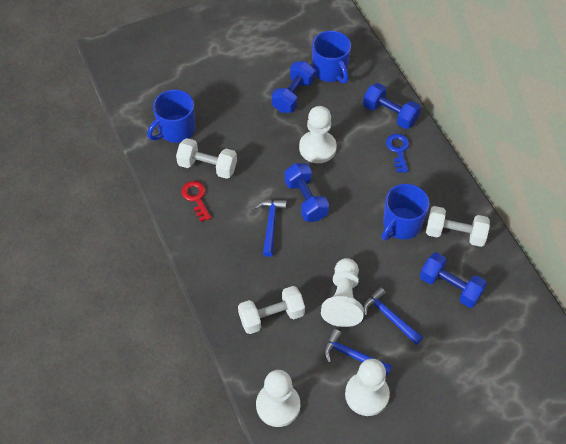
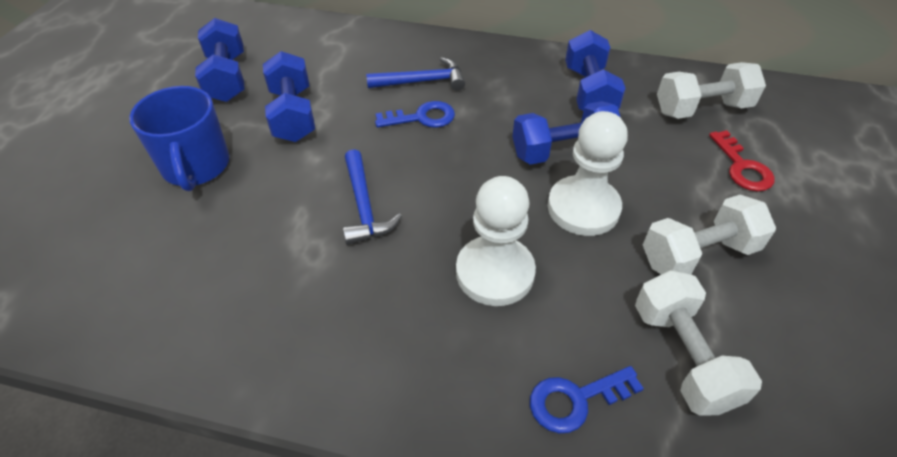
blue hammer: 3 -> 2
blue key: 1 -> 2
blue mug: 3 -> 1
white pawn: 4 -> 2

